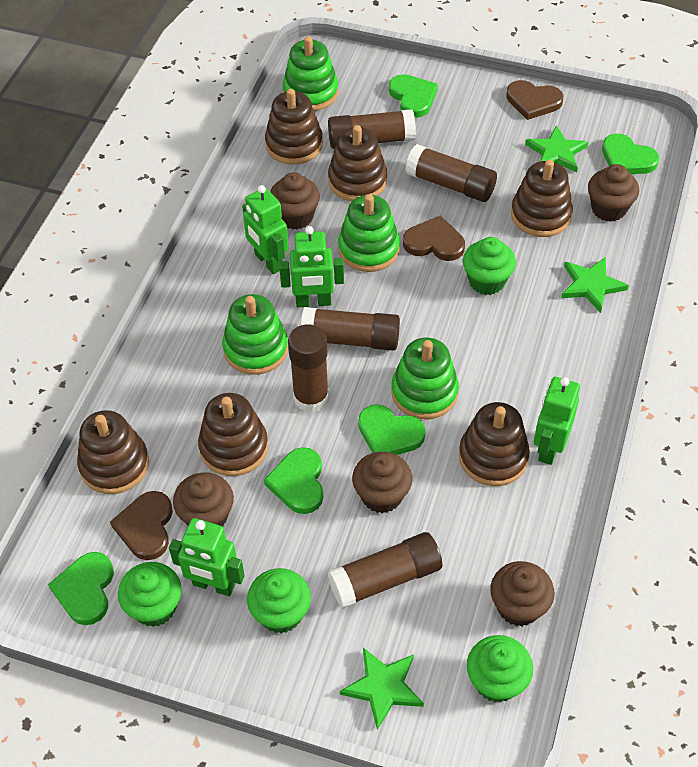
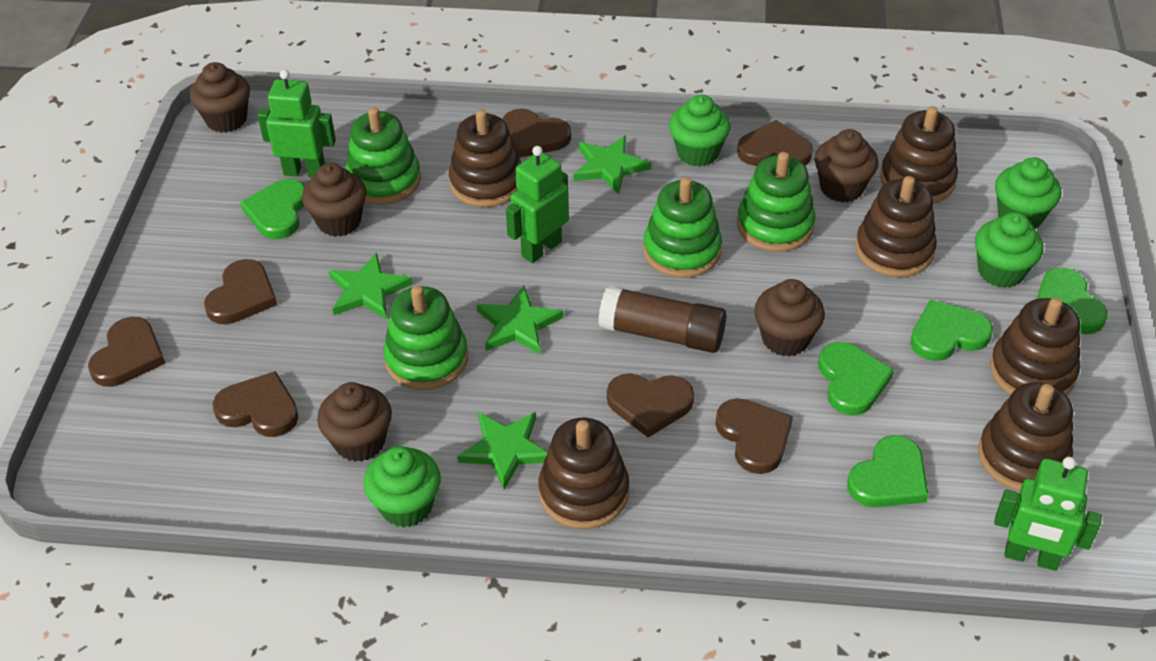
brown glue stick: 5 -> 1
brown heart: 3 -> 7
green robot: 4 -> 3
green star: 3 -> 4

